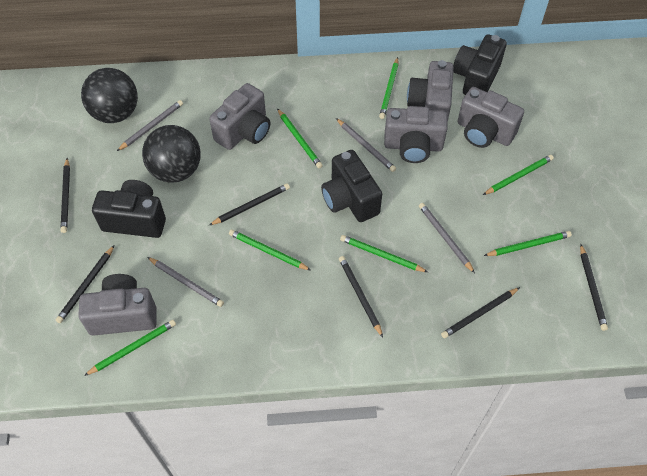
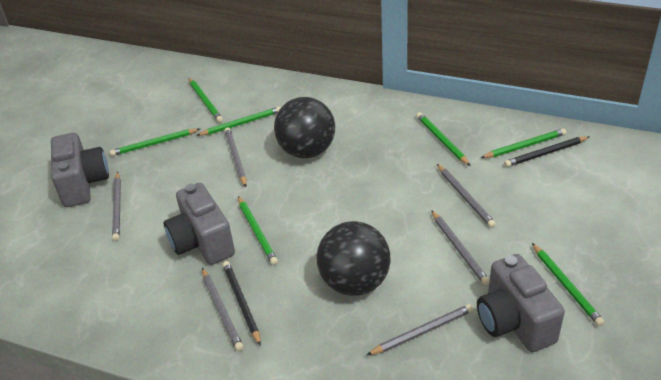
black camera: 3 -> 0
black pencil: 6 -> 2
grey camera: 5 -> 3
grey pencil: 4 -> 6

